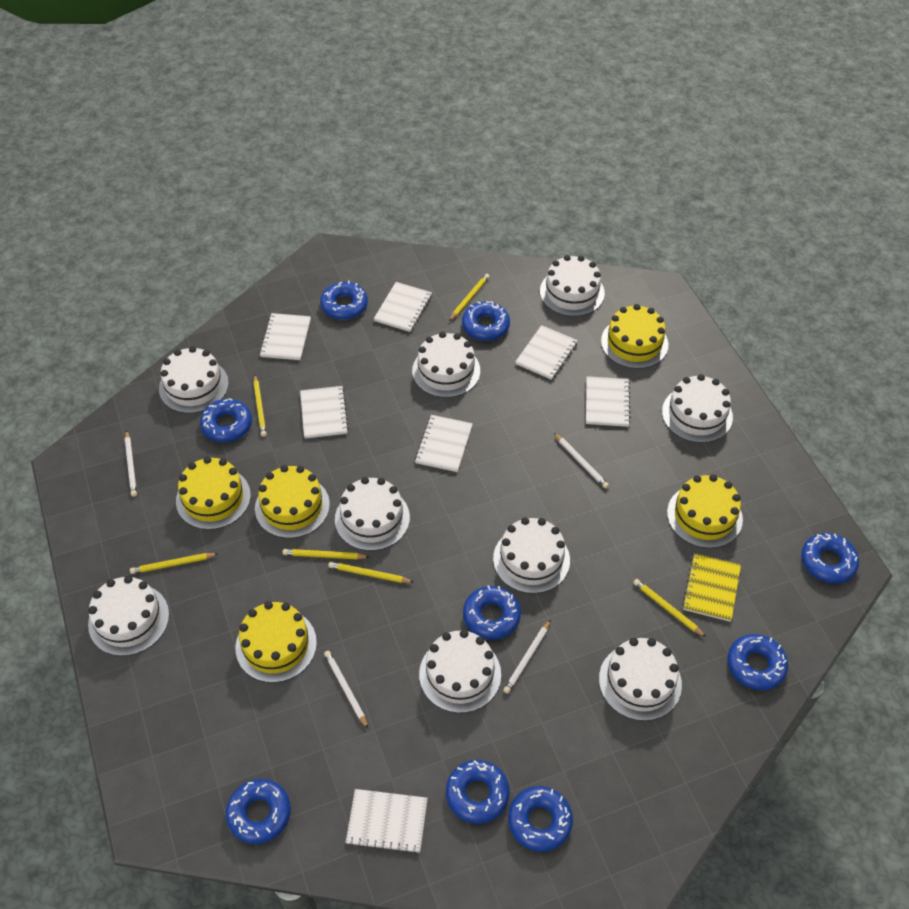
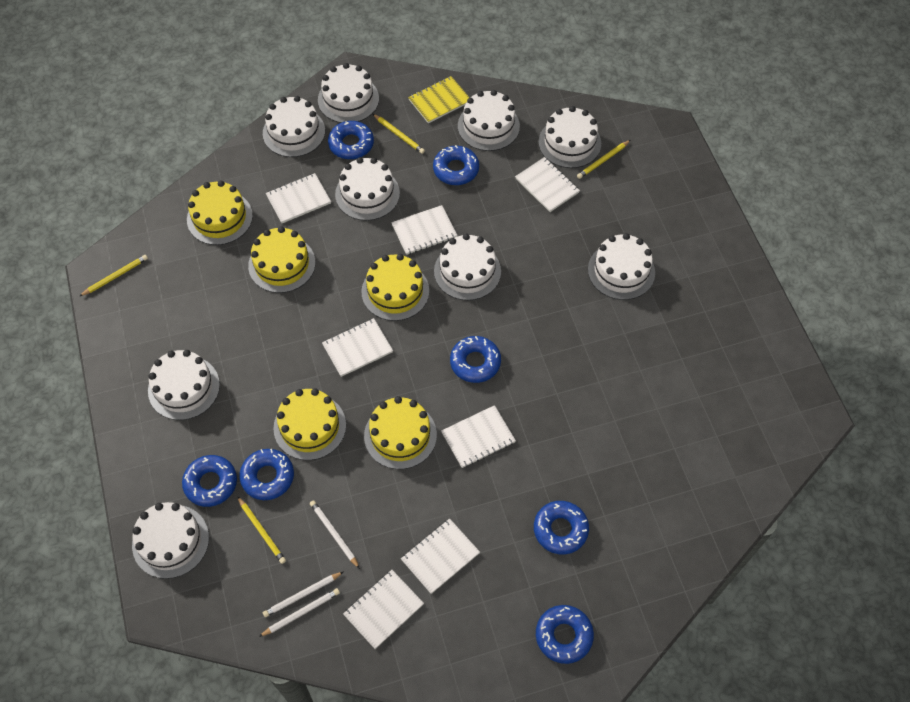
blue donut: 9 -> 7
white pencil: 4 -> 3
yellow pencil: 6 -> 4

